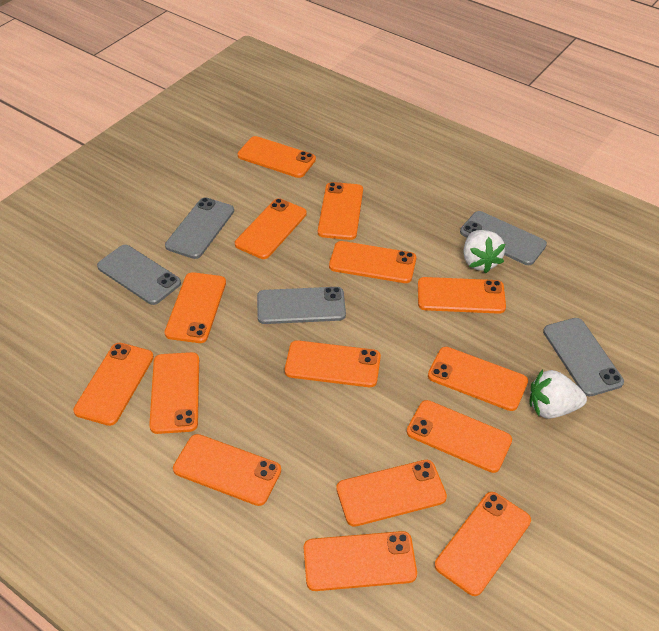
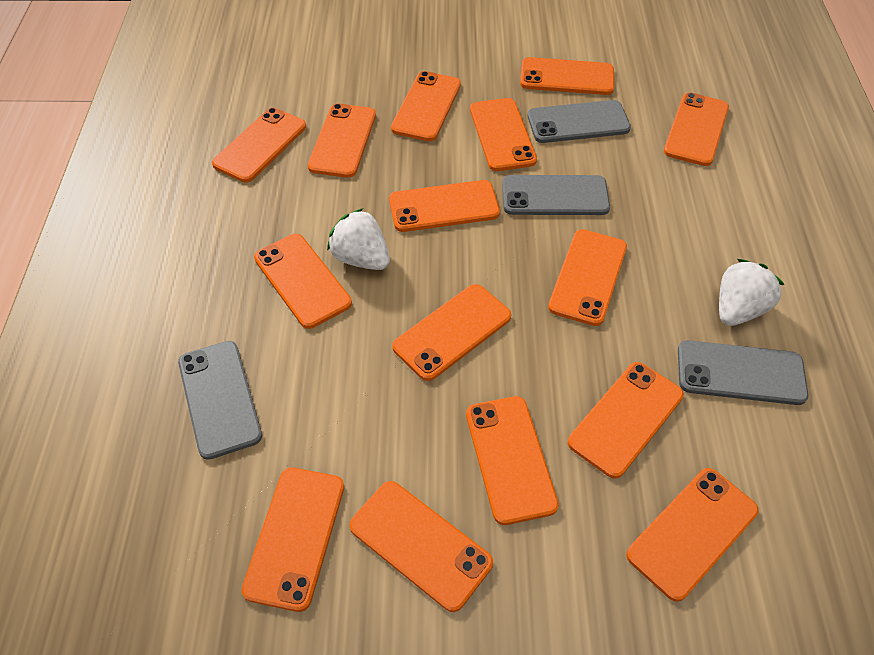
grey phone: 5 -> 4

